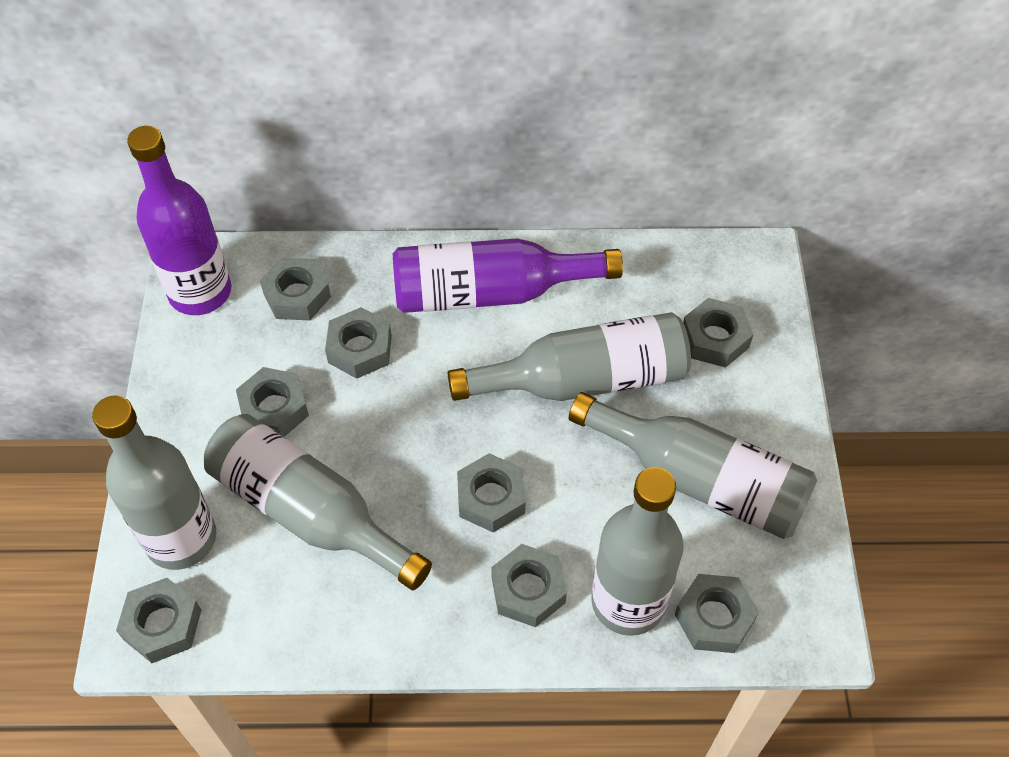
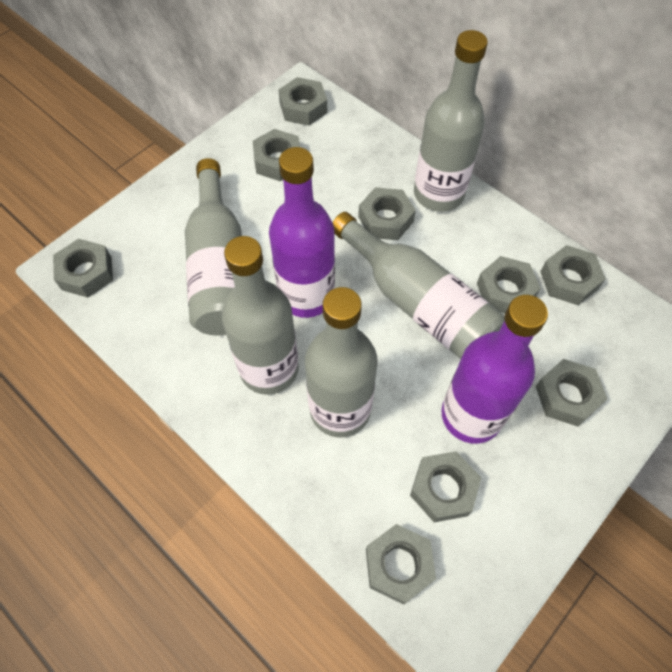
grey nut: 8 -> 9

